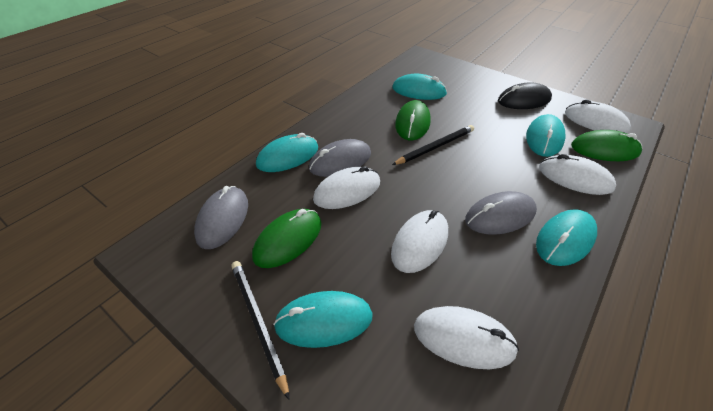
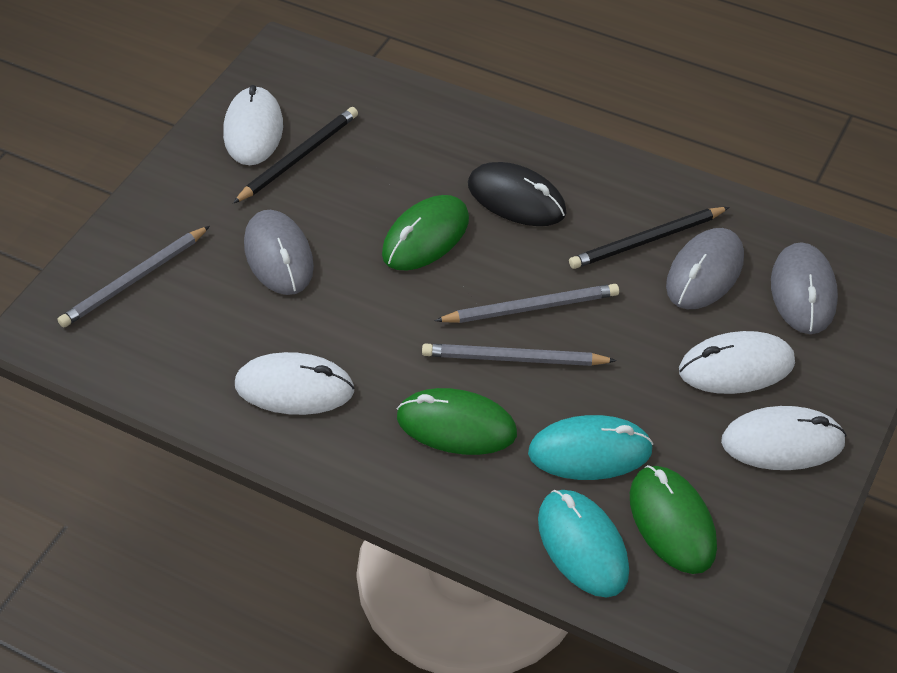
grey pencil: 0 -> 3
turquoise mouse: 5 -> 2
white mouse: 5 -> 4

